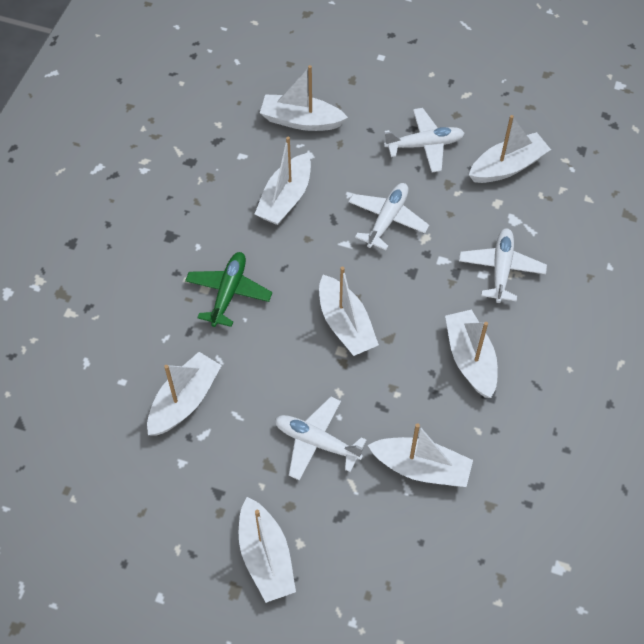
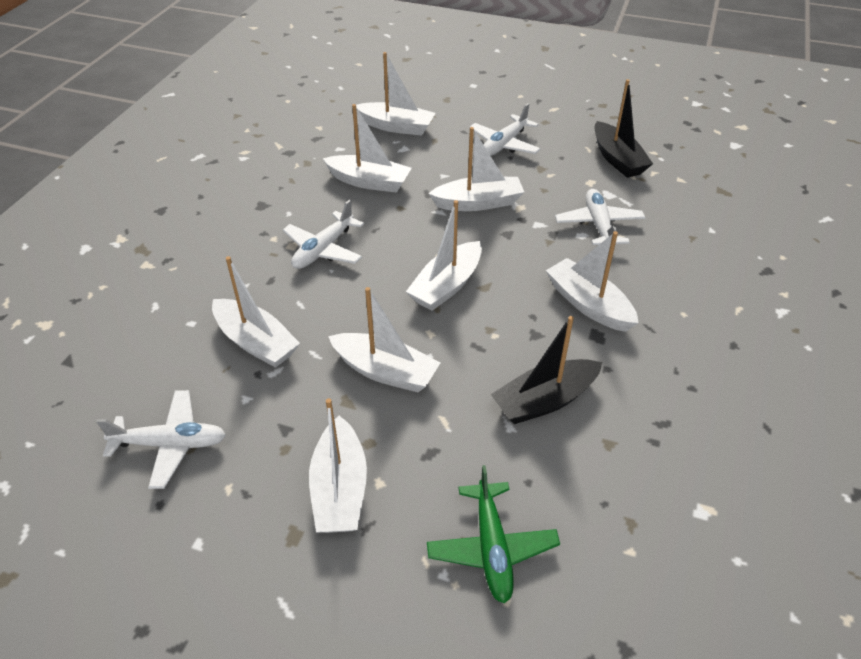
black boat: 0 -> 2

